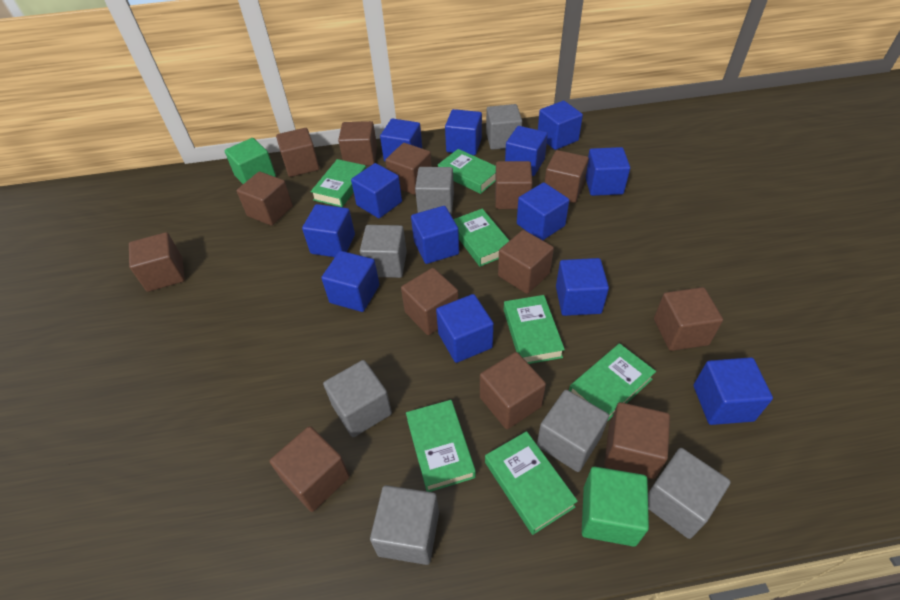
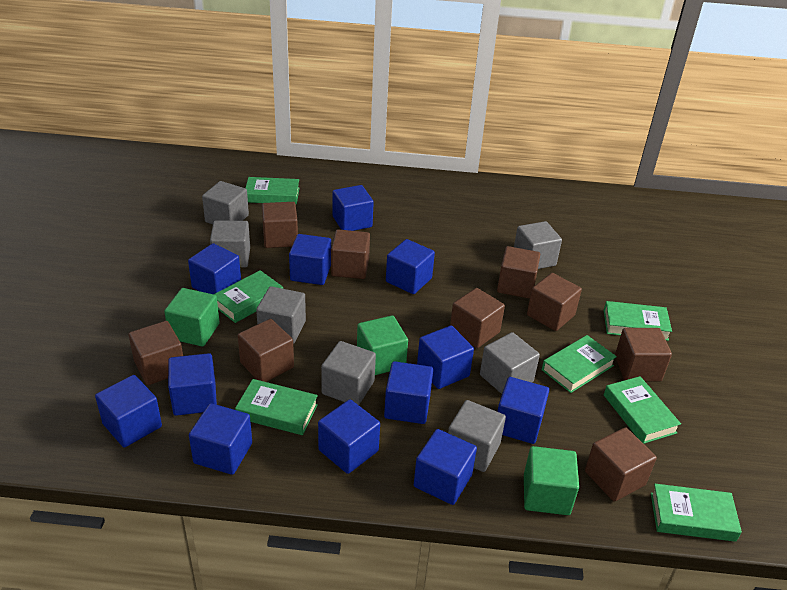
blue cube: 13 -> 12
brown cube: 13 -> 9
green cube: 2 -> 3

